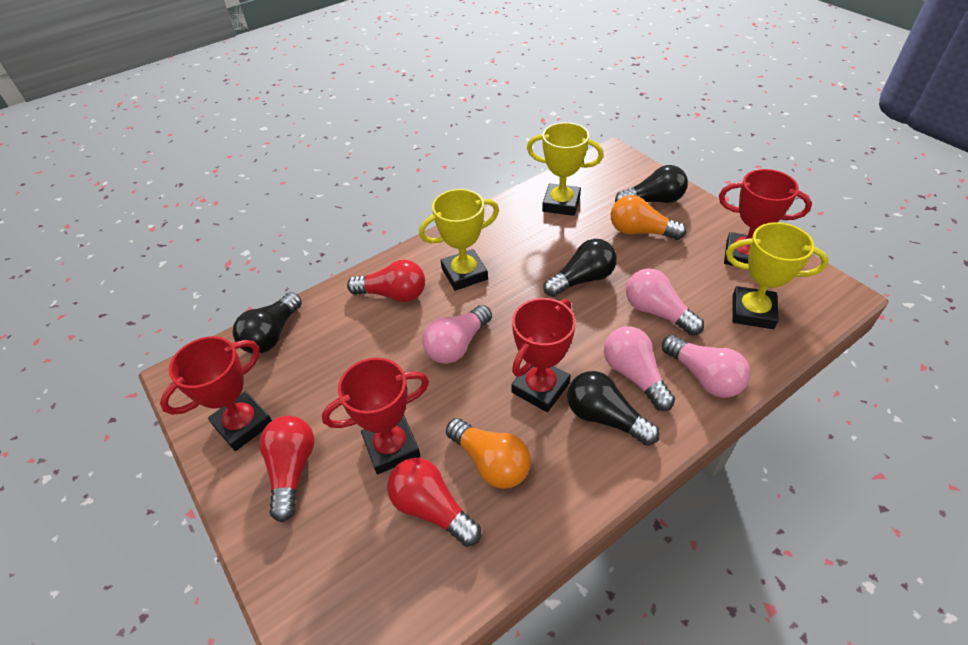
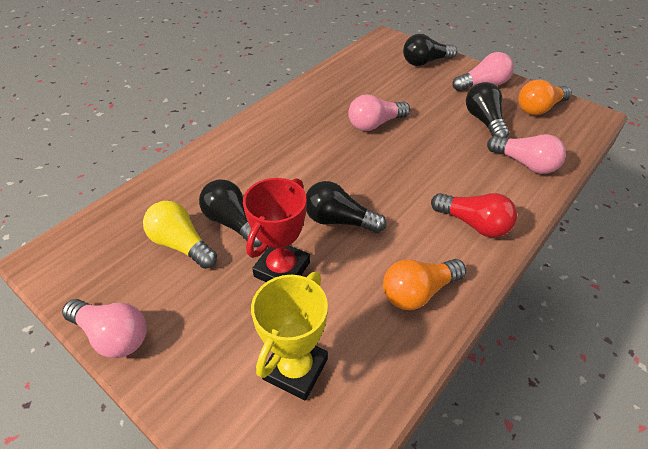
red light bulb: 3 -> 1
red trophy: 4 -> 1
yellow light bulb: 0 -> 1
yellow trophy: 3 -> 1

